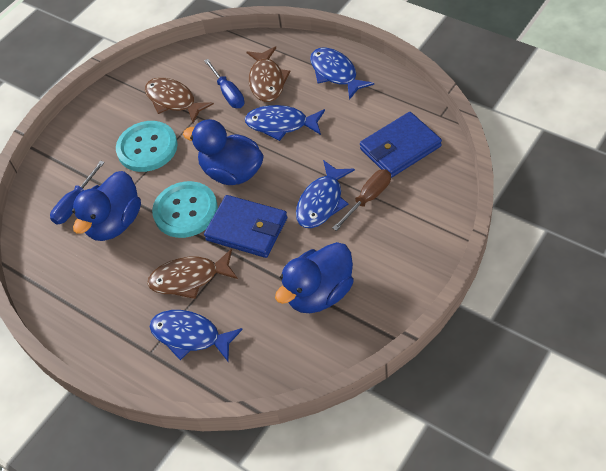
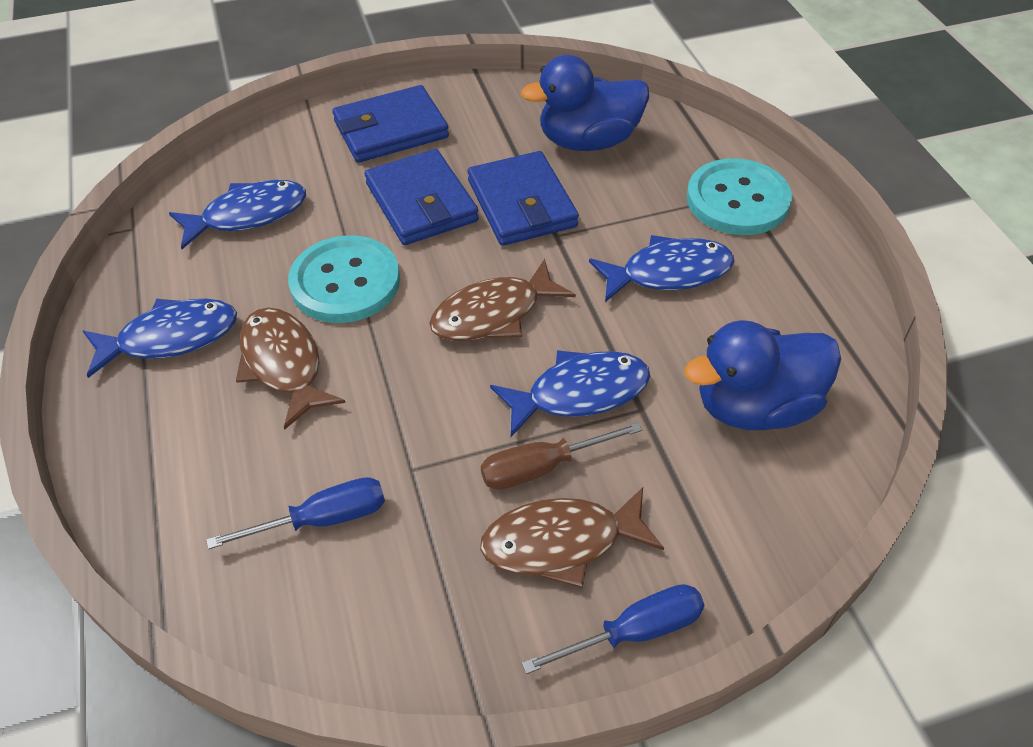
blue duck: 3 -> 2
blue wallet: 2 -> 3

